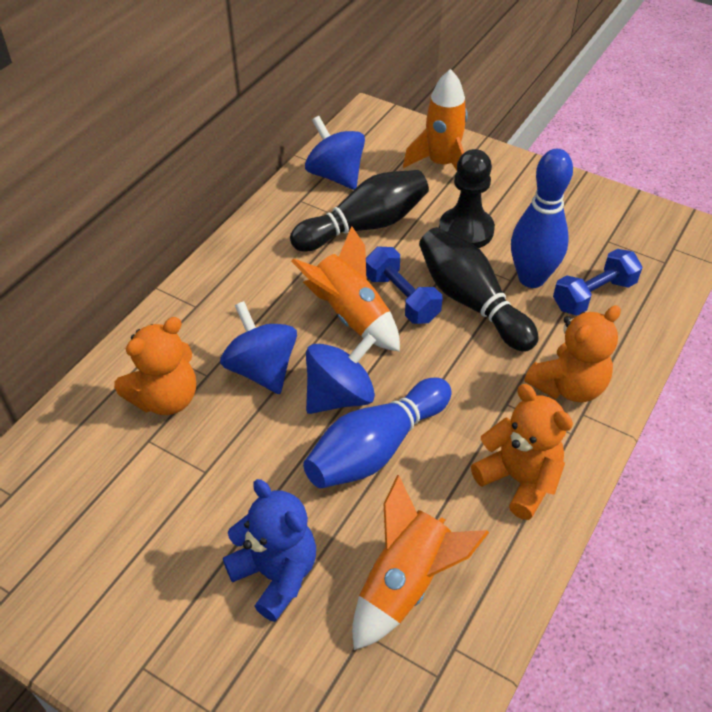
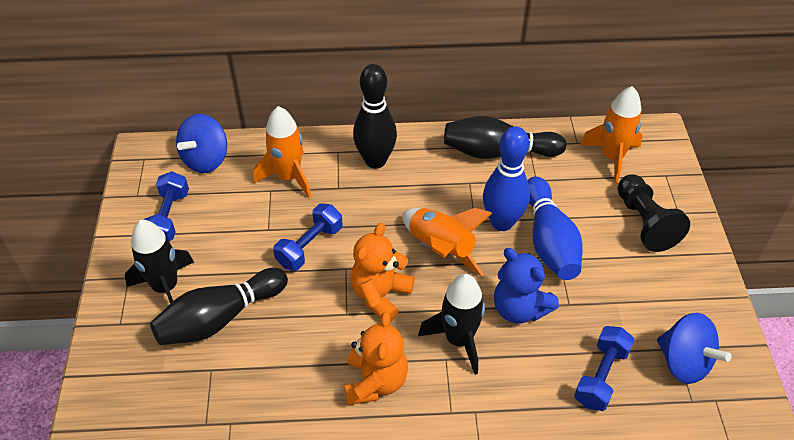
black bowling pin: 2 -> 3
black rocket: 0 -> 2
blue dumbbell: 2 -> 3
blue spinning top: 3 -> 2
orange teddy bear: 3 -> 2

